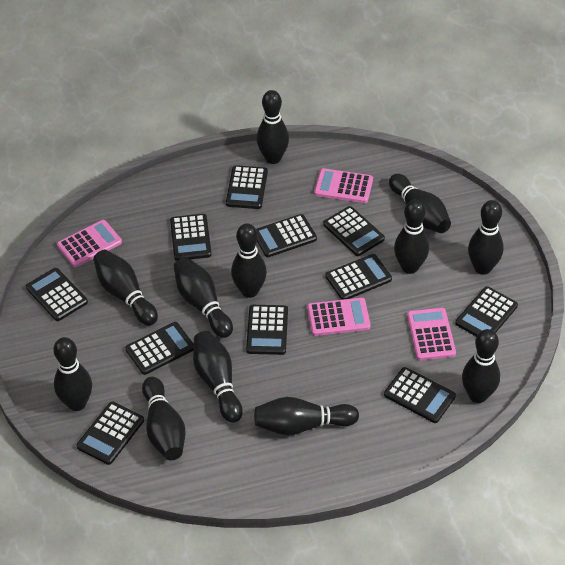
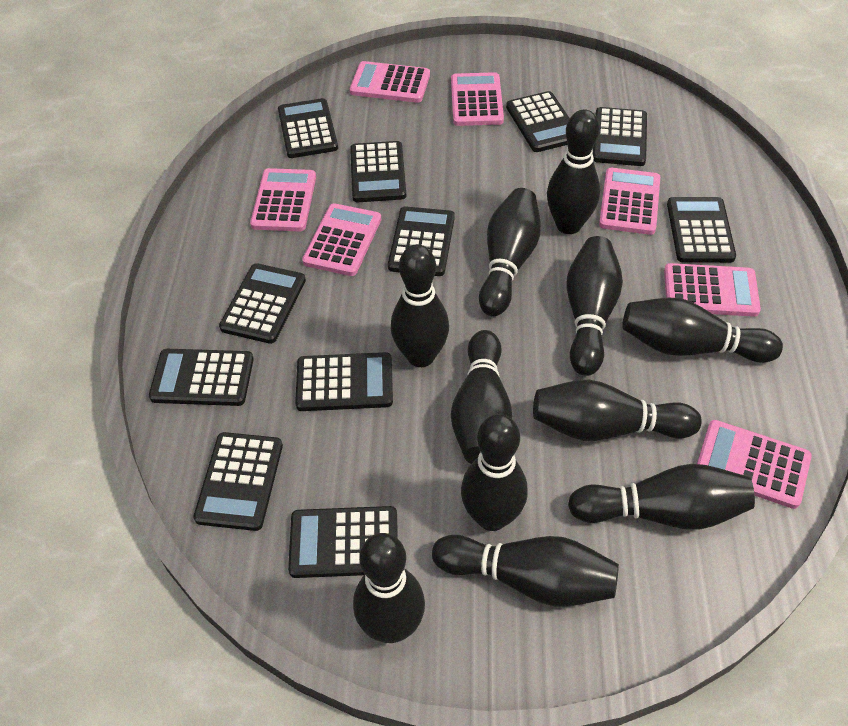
black bowling pin: 12 -> 11
pink calculator: 4 -> 7

